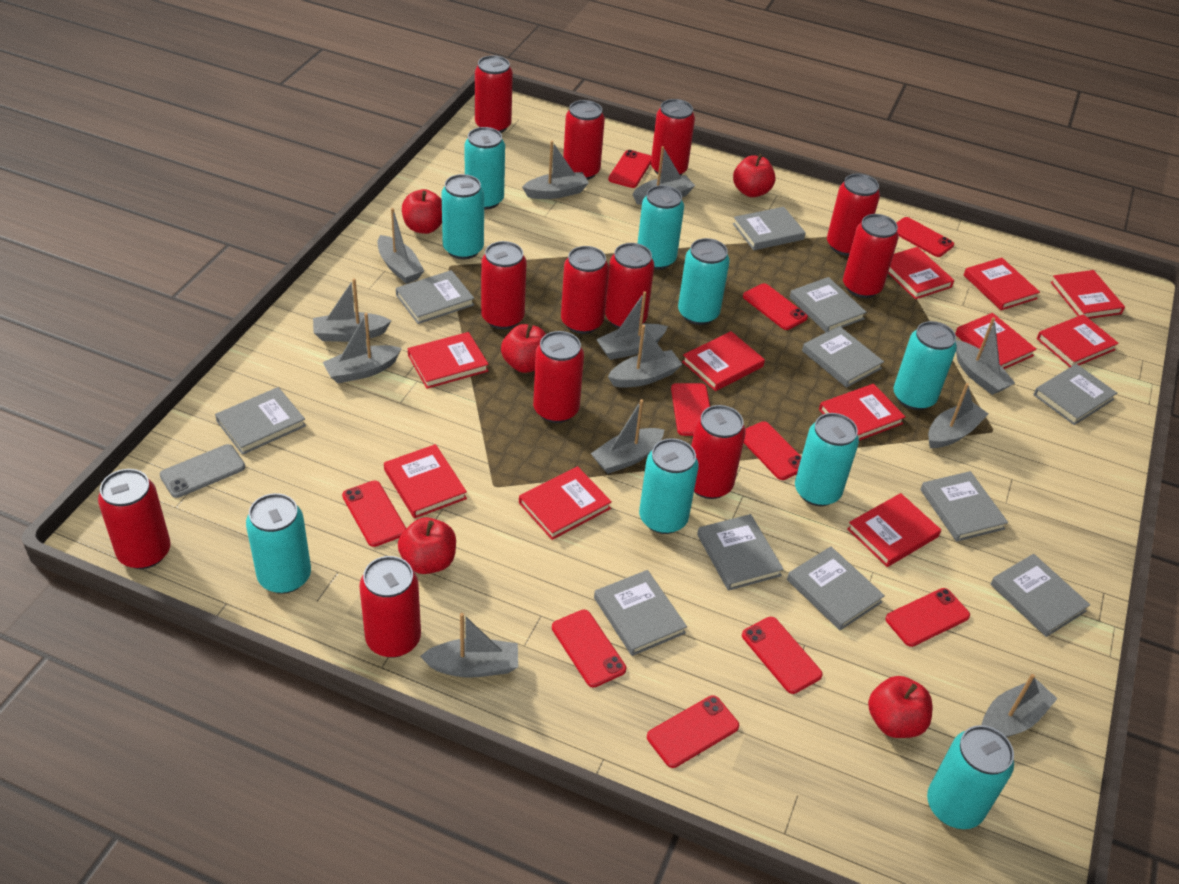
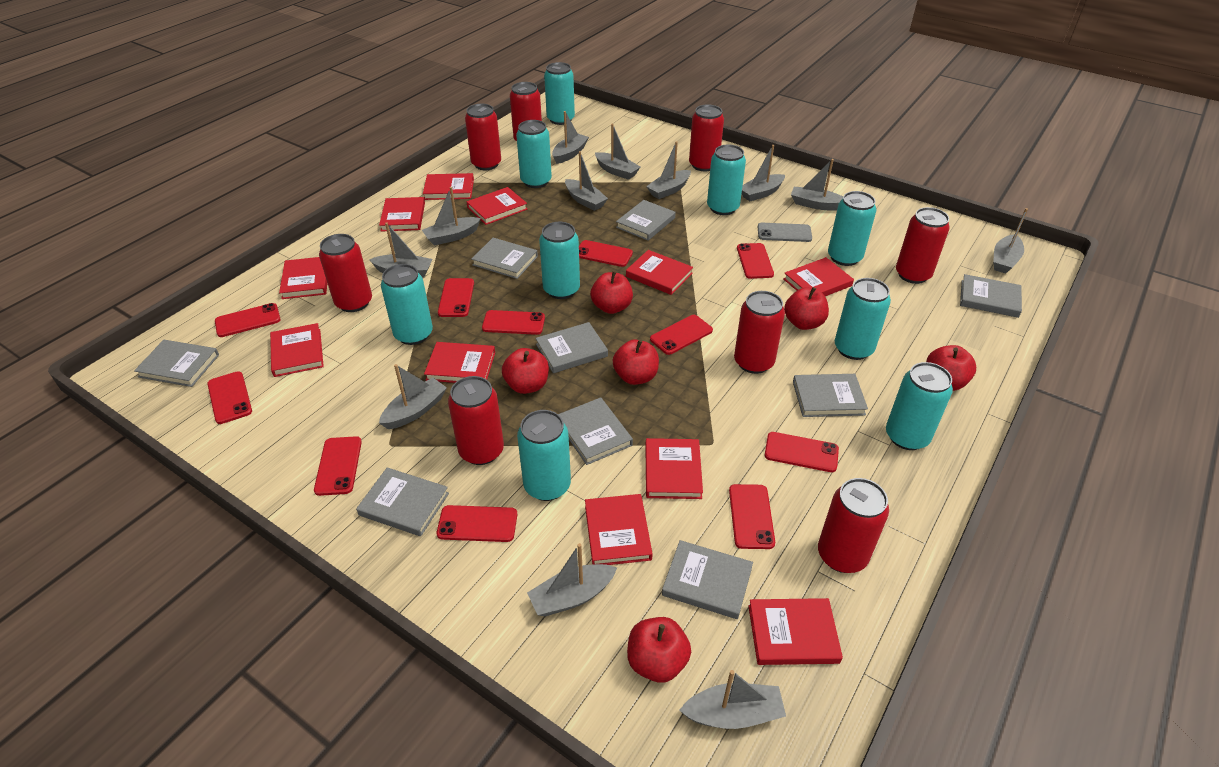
grey book: 11 -> 9
red apple: 5 -> 6
red can: 12 -> 8
red phone: 10 -> 11

